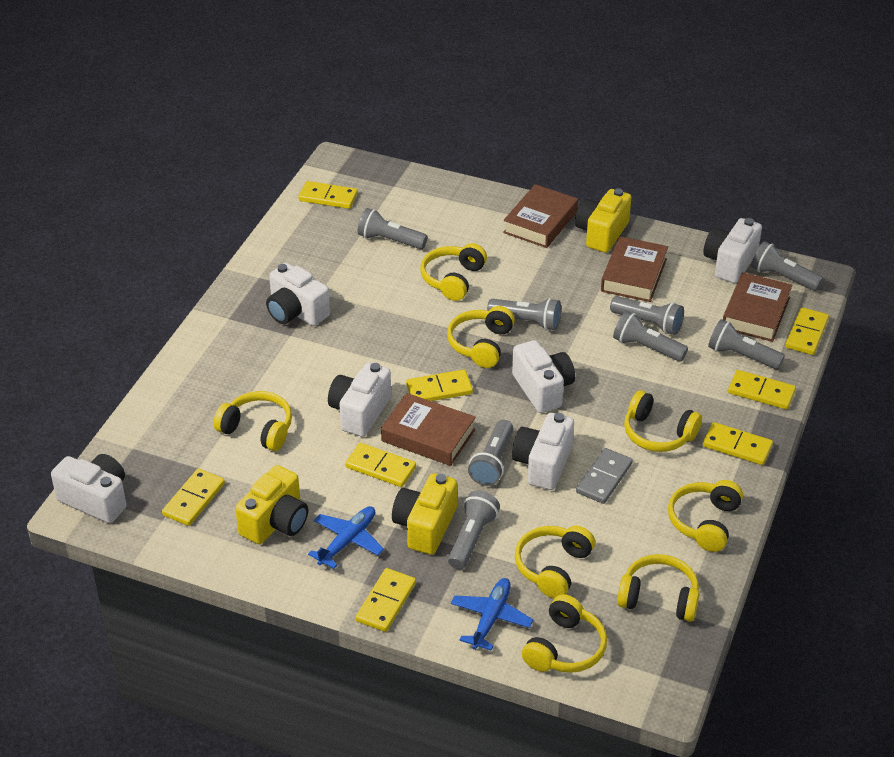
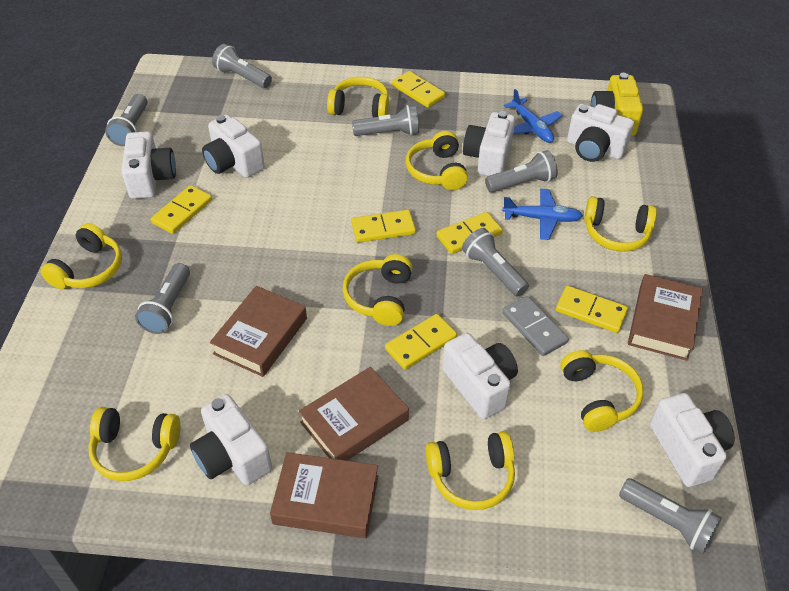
grey flashlight: 8 -> 7
white camera: 6 -> 7
yellow camera: 3 -> 1
yellow domino: 8 -> 6

